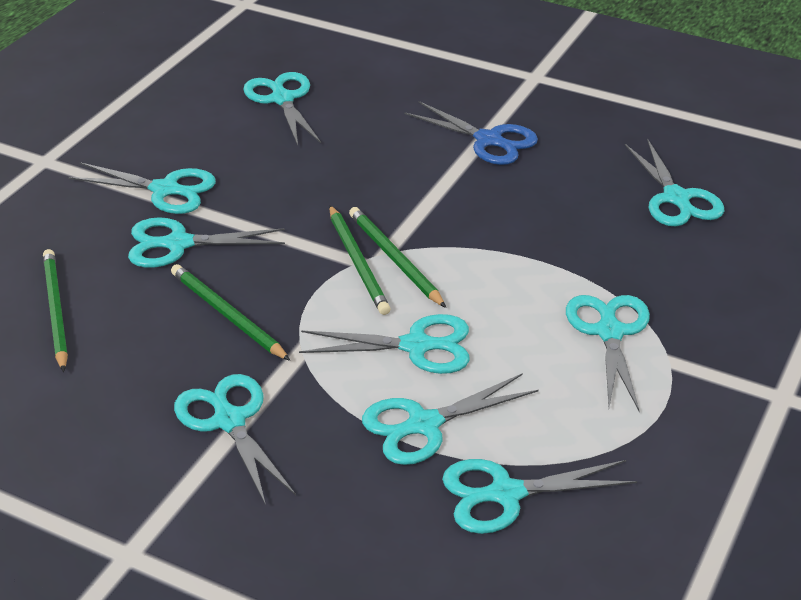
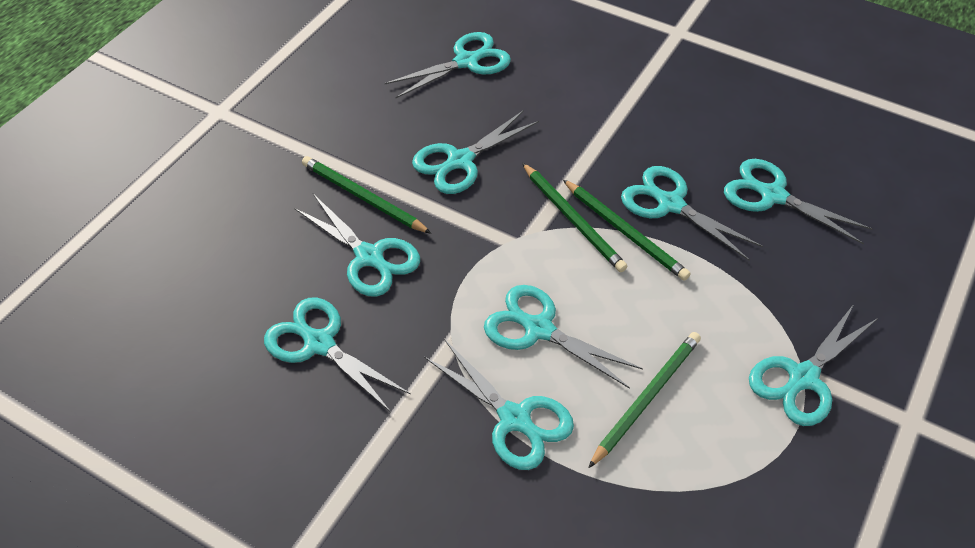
blue scissors: 1 -> 0

